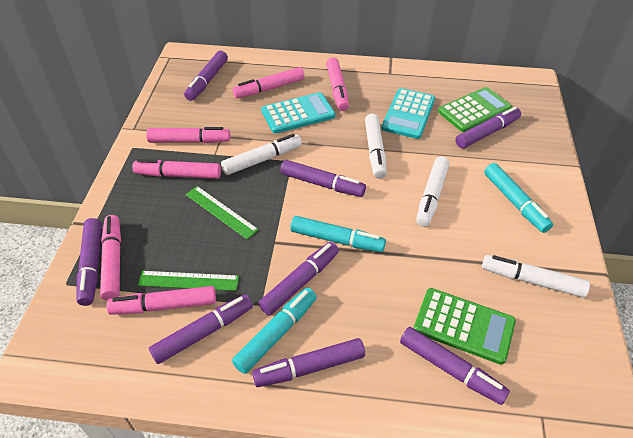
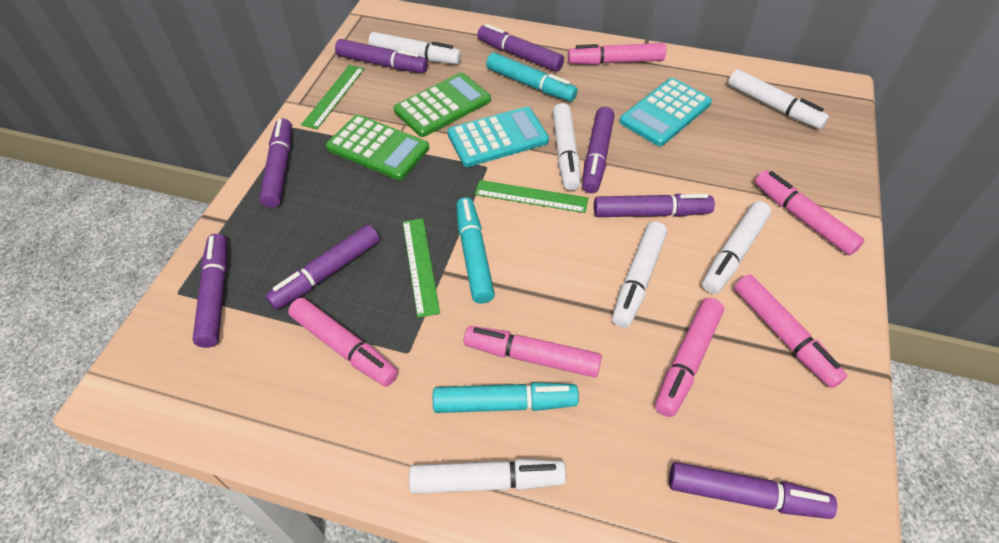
green ruler: 2 -> 3
white marker: 4 -> 6

